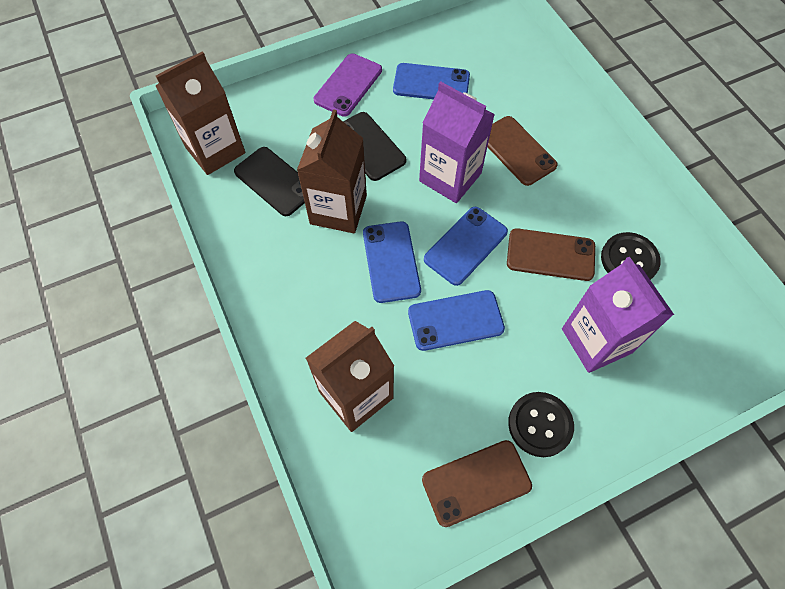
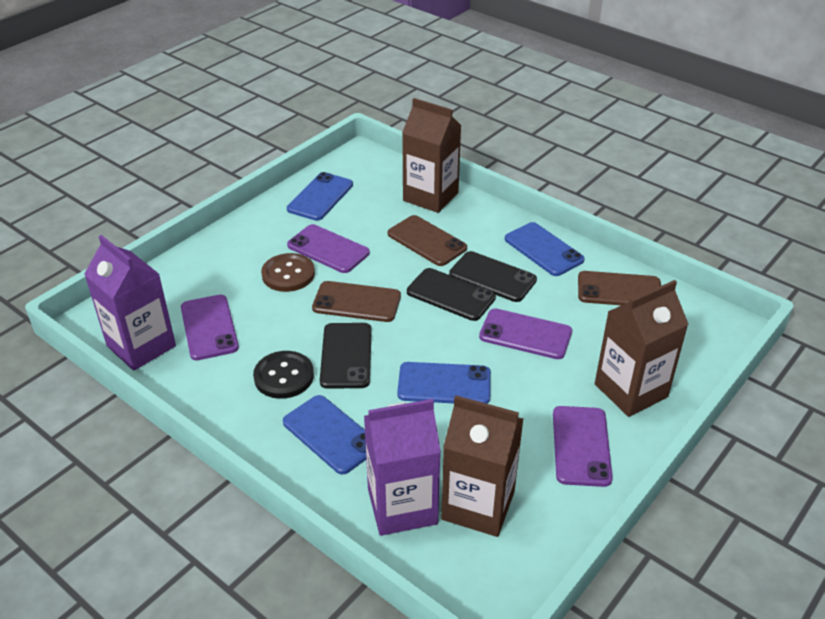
black button: 2 -> 1
black phone: 2 -> 3
brown button: 0 -> 1
purple phone: 1 -> 4

